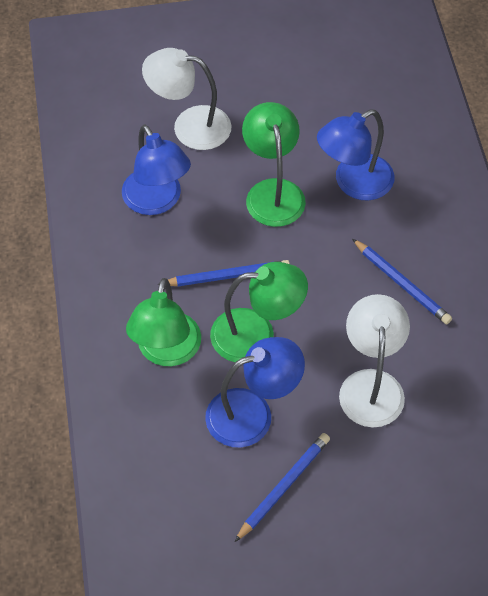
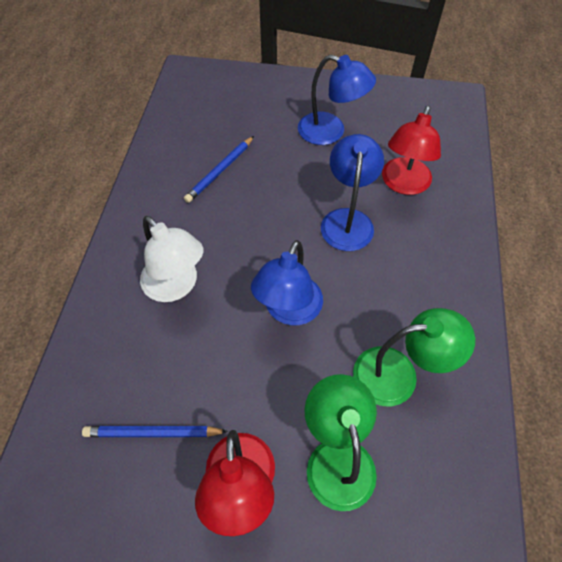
blue pencil: 3 -> 2
green lamp: 3 -> 2
red lamp: 0 -> 2
white lamp: 2 -> 1

